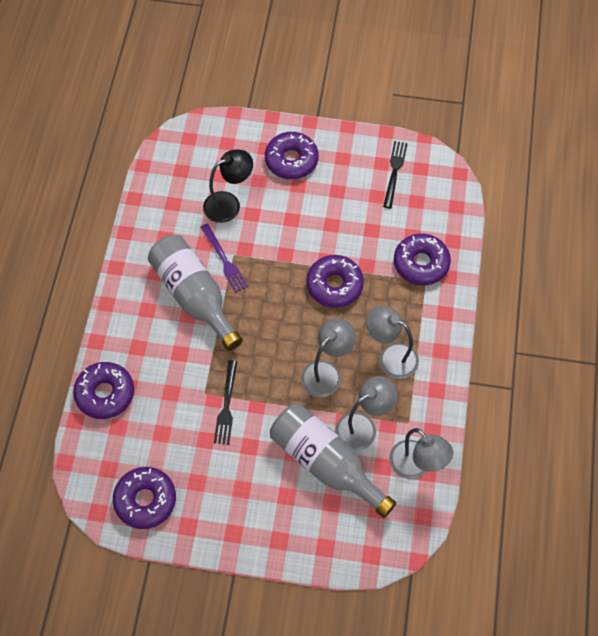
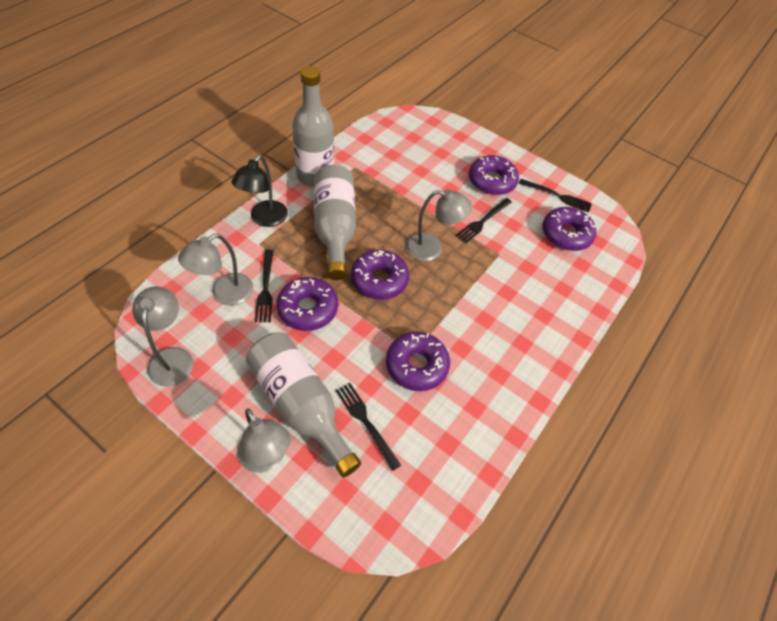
black fork: 2 -> 4
grey bottle: 2 -> 3
purple fork: 1 -> 0

